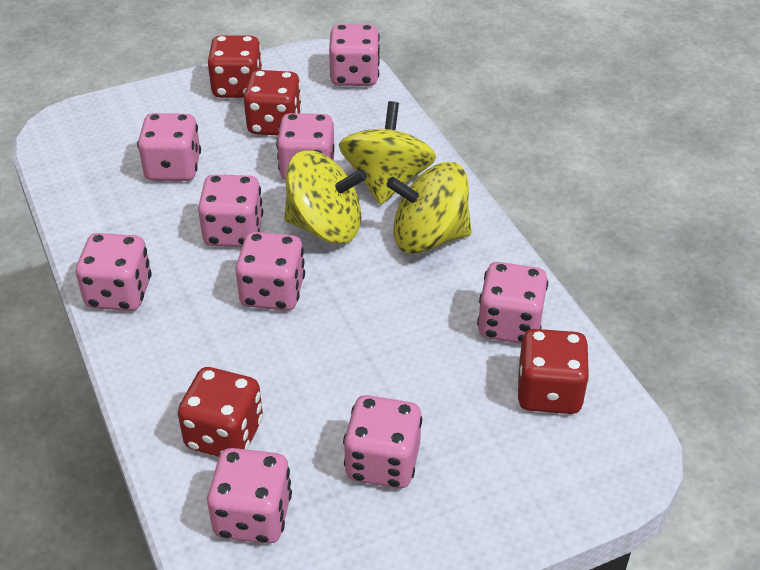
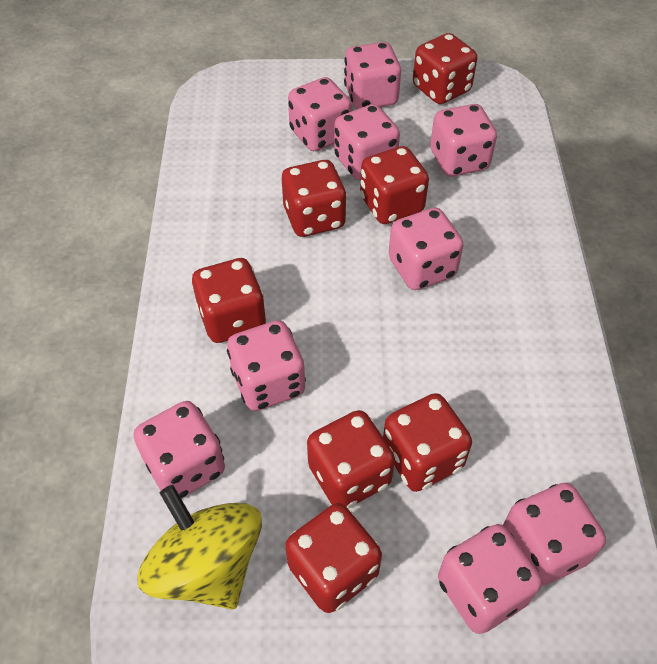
red dice: 4 -> 7
yellow spinning top: 3 -> 1

